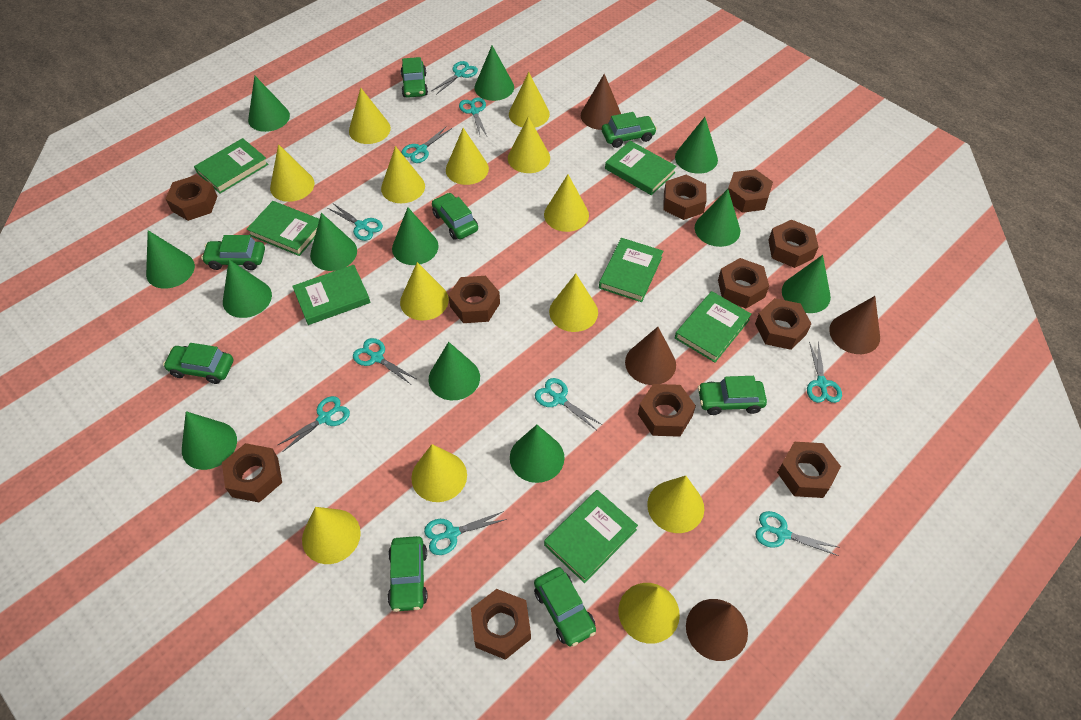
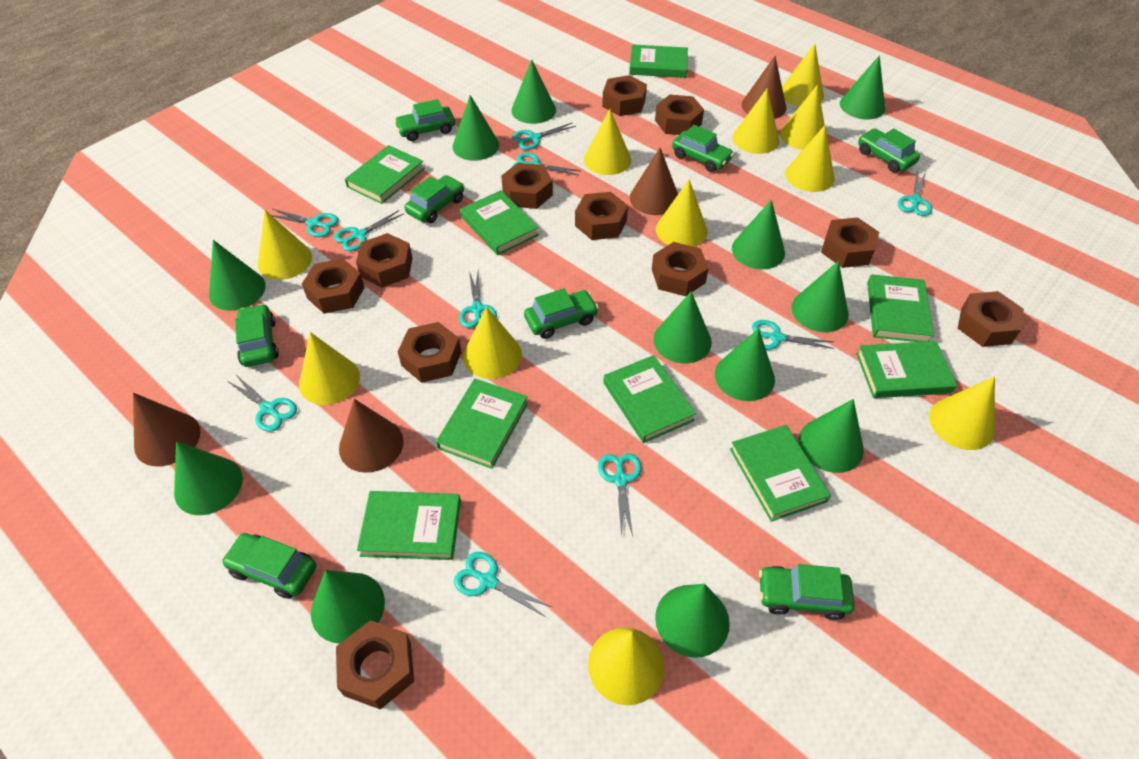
green book: 7 -> 9
yellow cone: 13 -> 11

